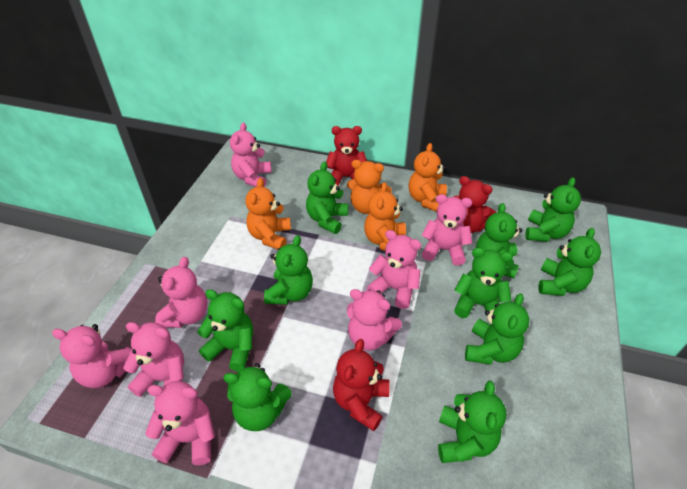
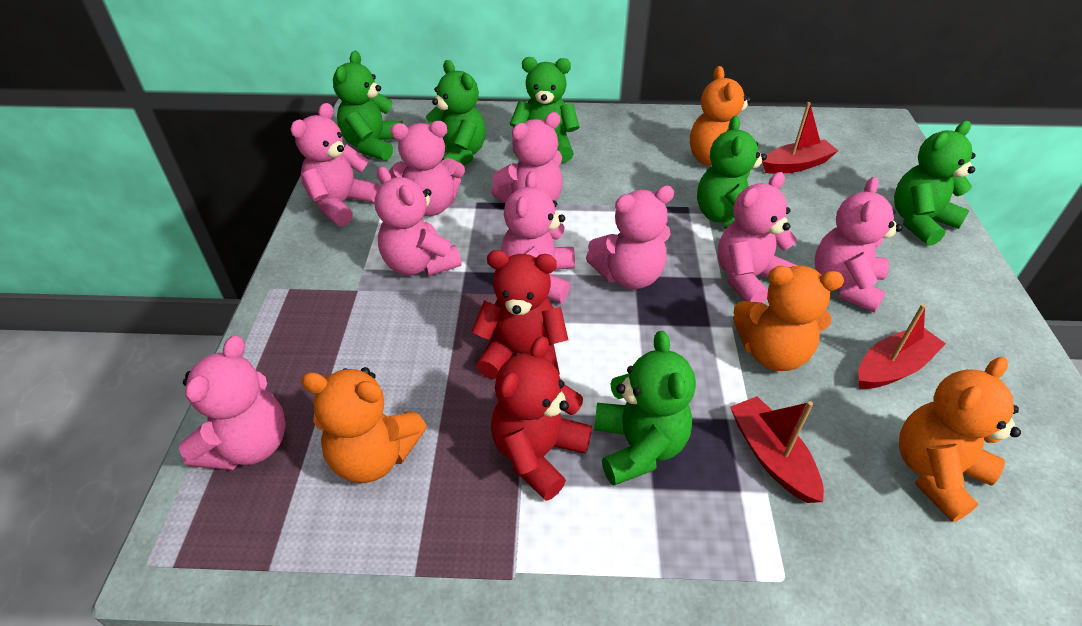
green teddy bear: 10 -> 6
pink teddy bear: 8 -> 9
red boat: 0 -> 3
red teddy bear: 3 -> 2

